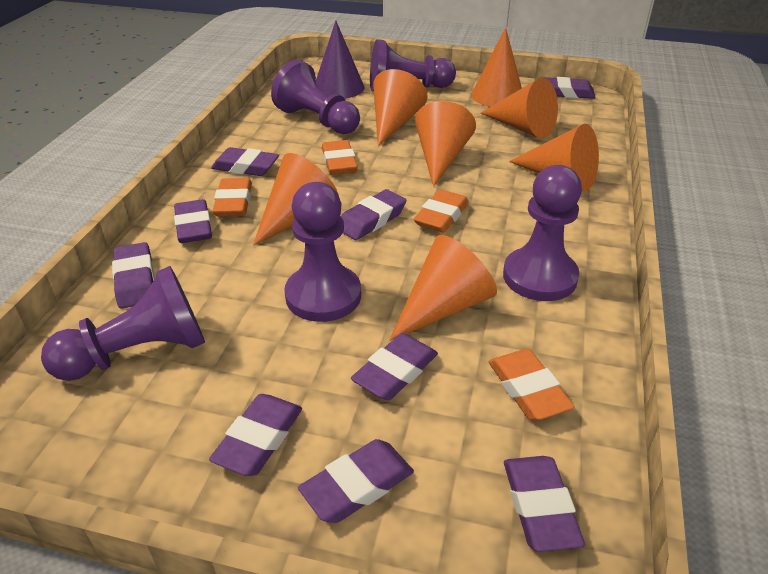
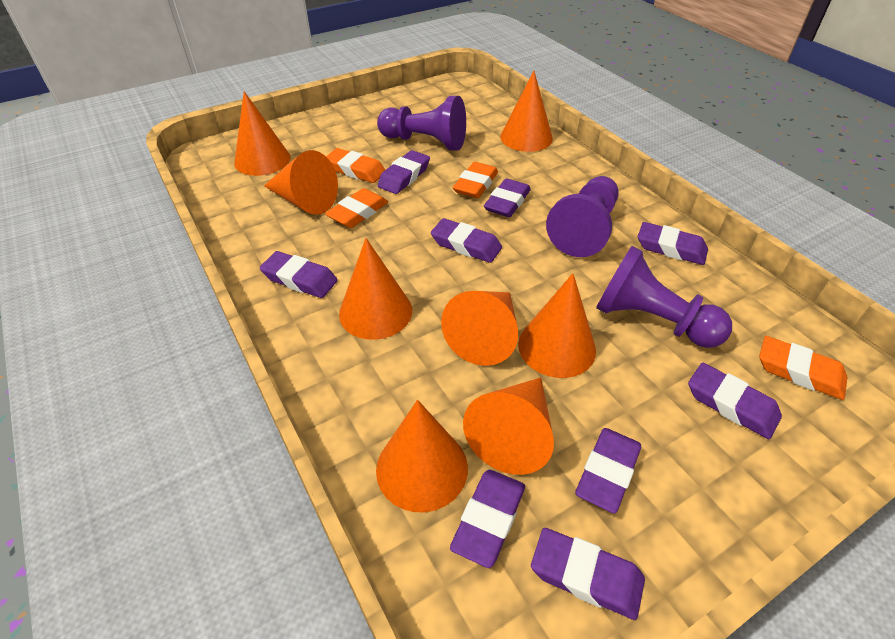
orange cone: 7 -> 8
purple cone: 1 -> 0
purple pawn: 5 -> 3

